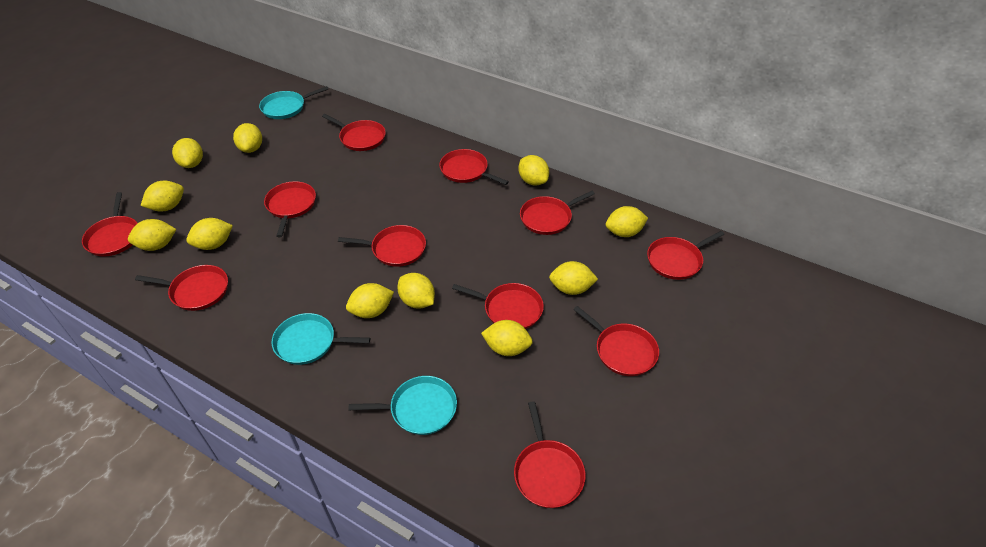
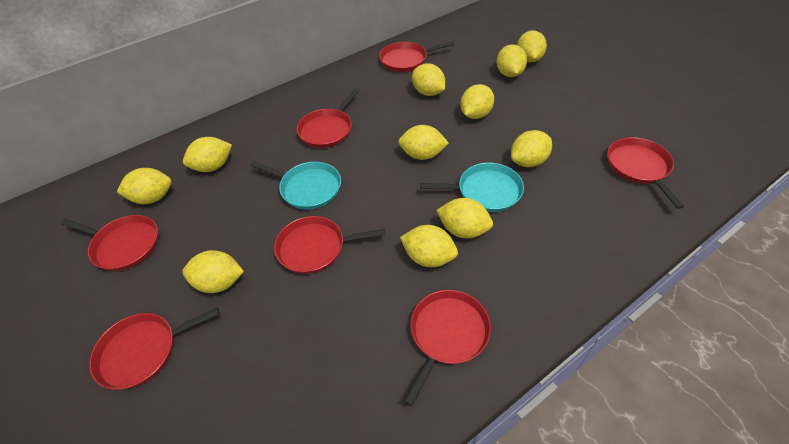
red pan: 11 -> 7
turquoise pan: 3 -> 2

